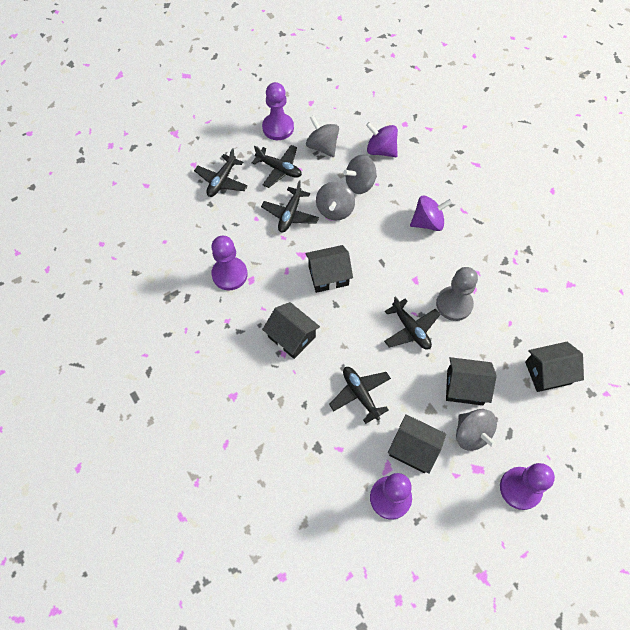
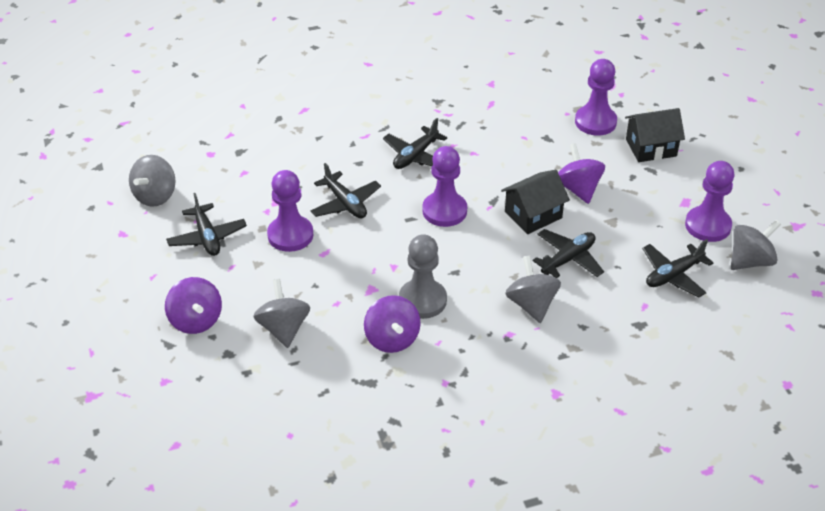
black house: 5 -> 2
purple spinning top: 2 -> 3

